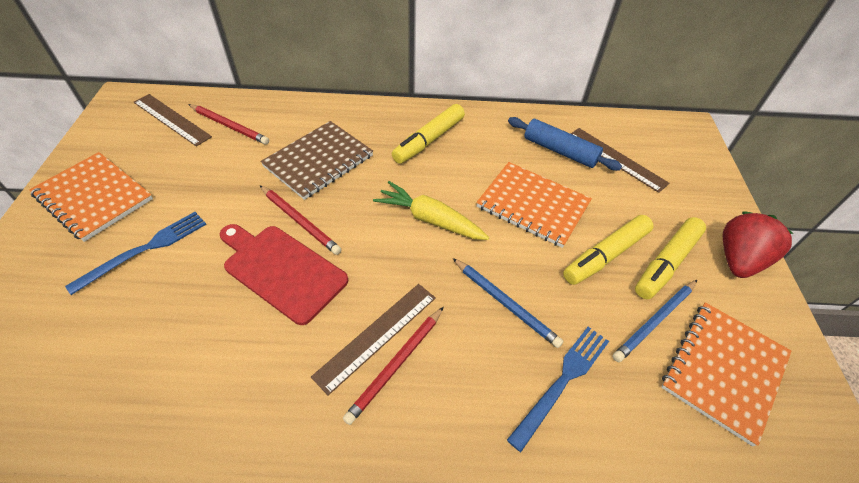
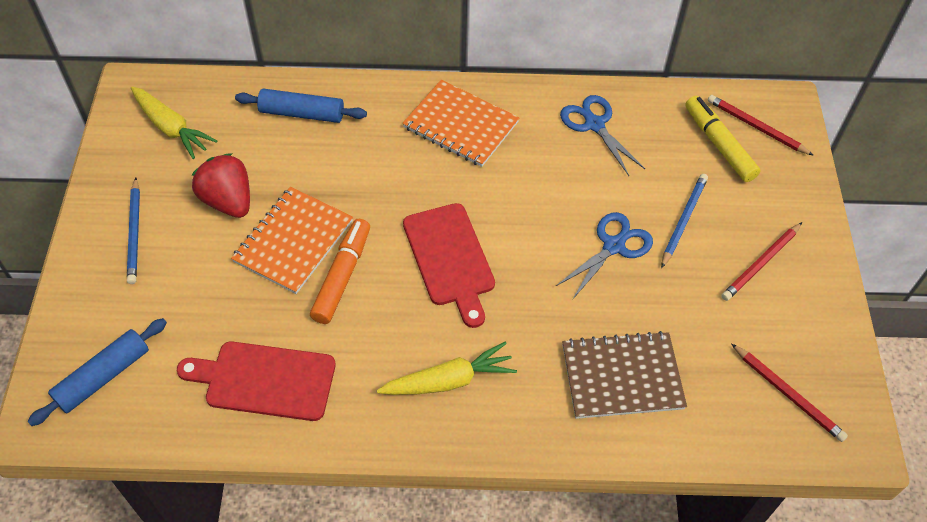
blue fork: 2 -> 0
blue rolling pin: 1 -> 2
blue scissors: 0 -> 2
brown ruler: 3 -> 0
orange marker: 0 -> 1
orange notebook: 3 -> 2
red cutting board: 1 -> 2
yellow carrot: 1 -> 2
yellow marker: 3 -> 1

